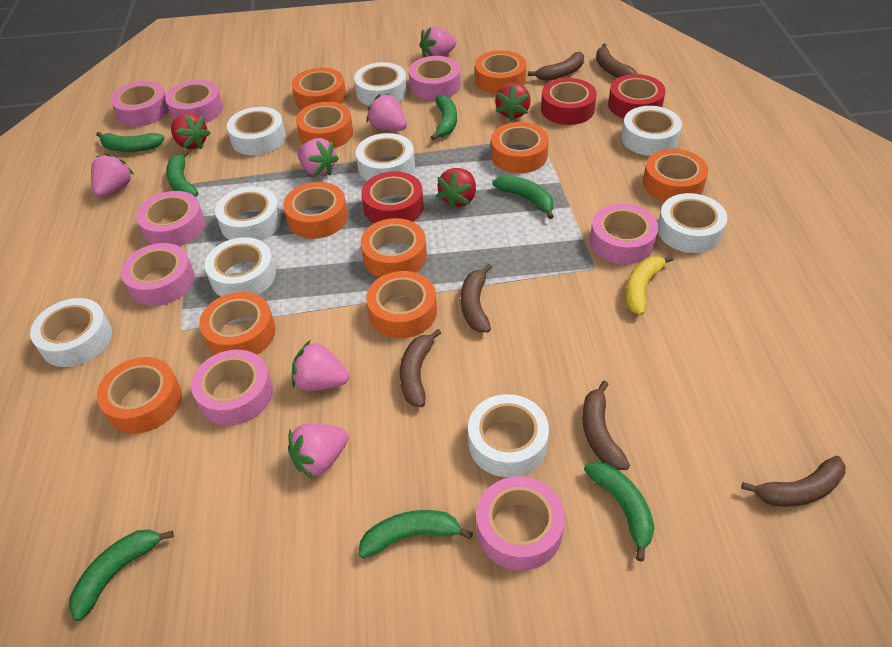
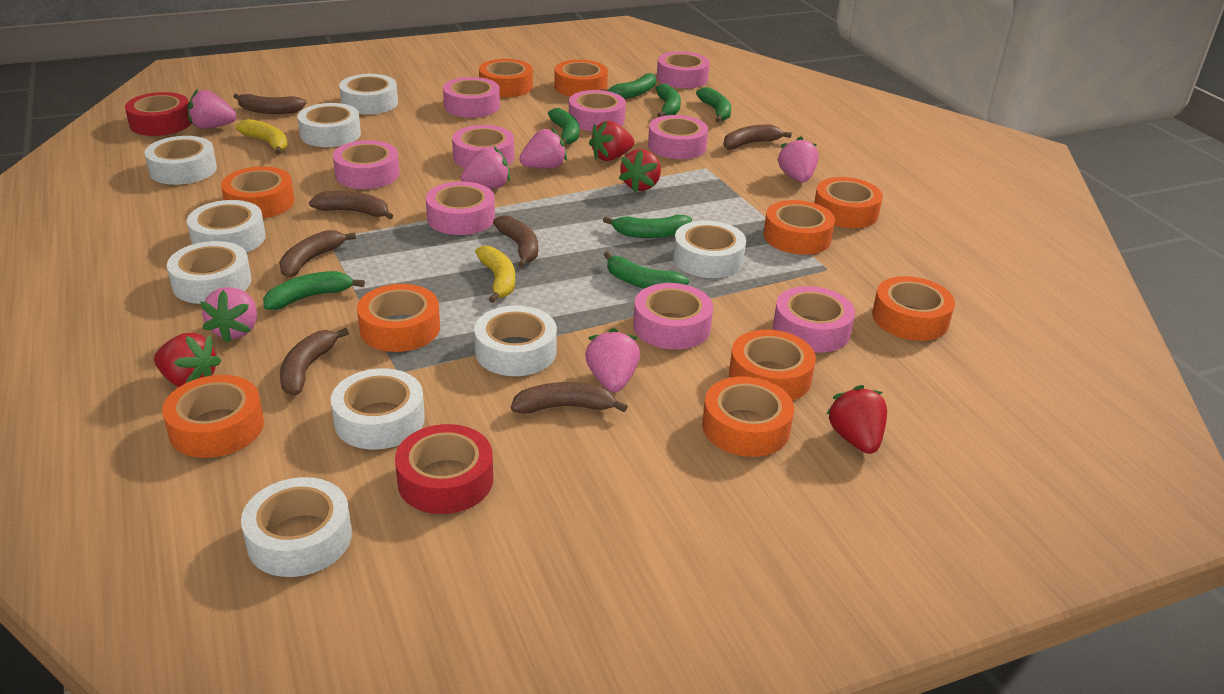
brown banana: 6 -> 7
pink tape: 8 -> 9
red strawberry: 3 -> 4
red tape: 3 -> 2
yellow banana: 1 -> 2

